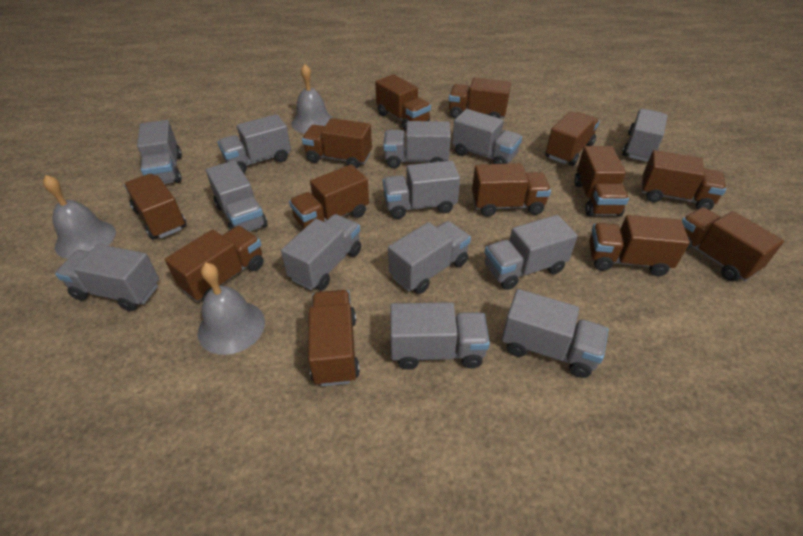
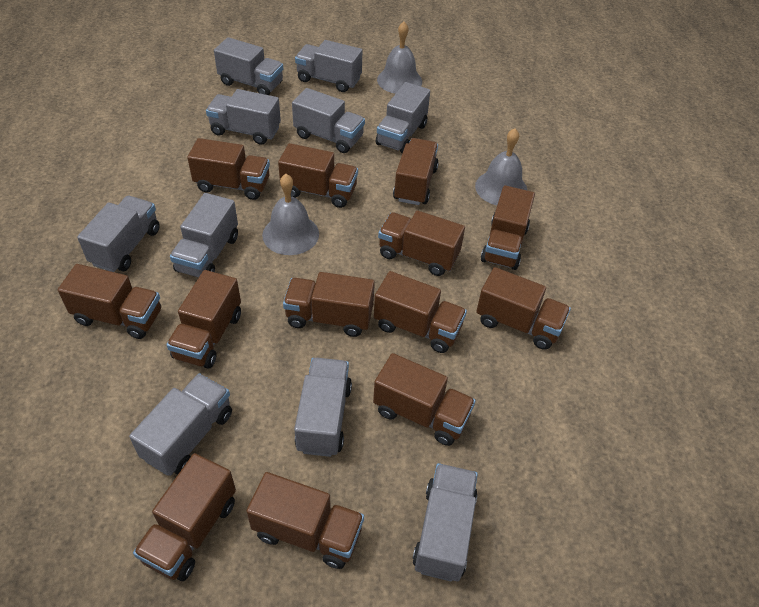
grey truck: 13 -> 10

